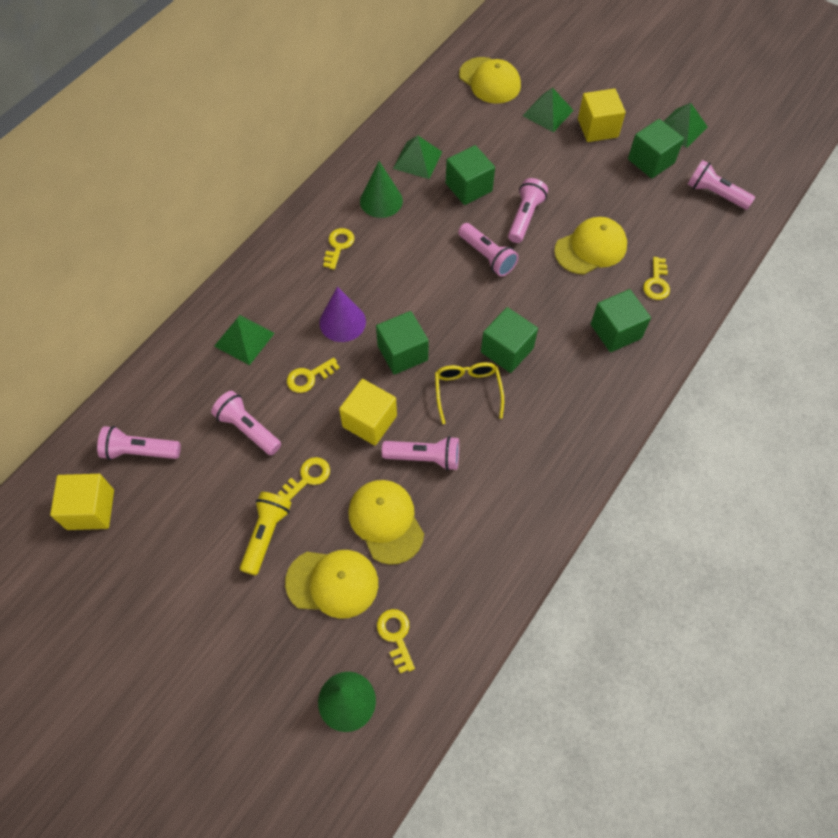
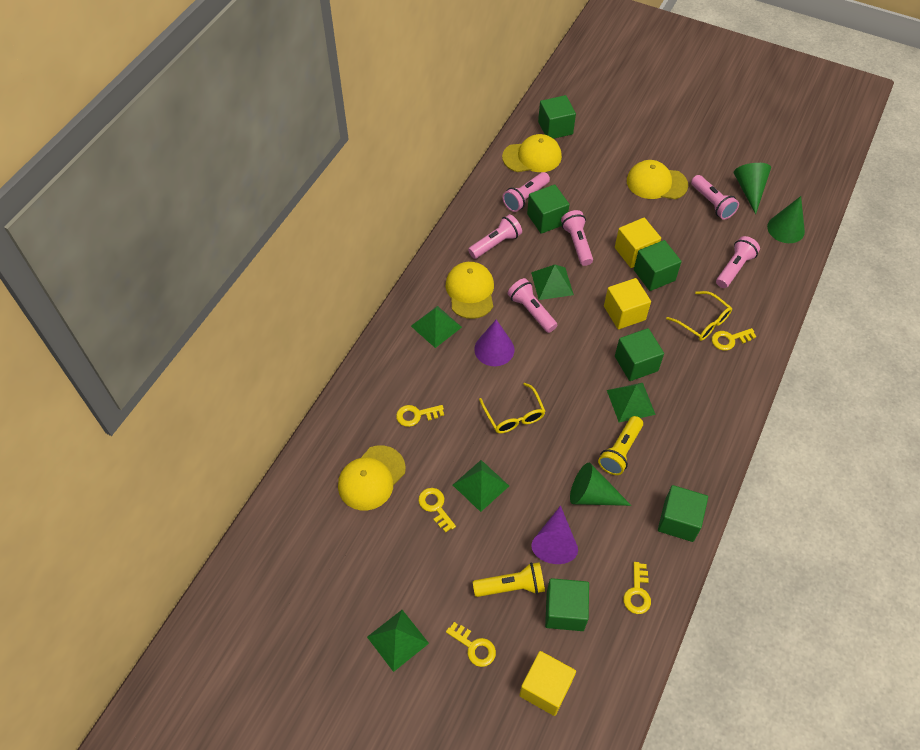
green cone: 2 -> 3
green cube: 5 -> 6
green pyramid: 4 -> 5
purple cone: 1 -> 2
yellow flashlight: 1 -> 2
yellow glasses: 1 -> 2

